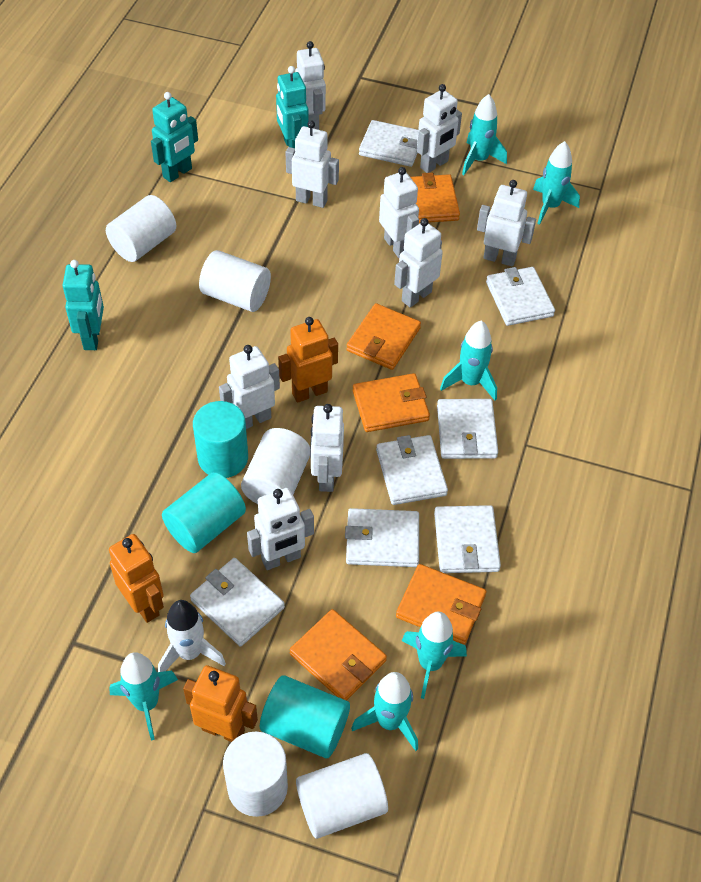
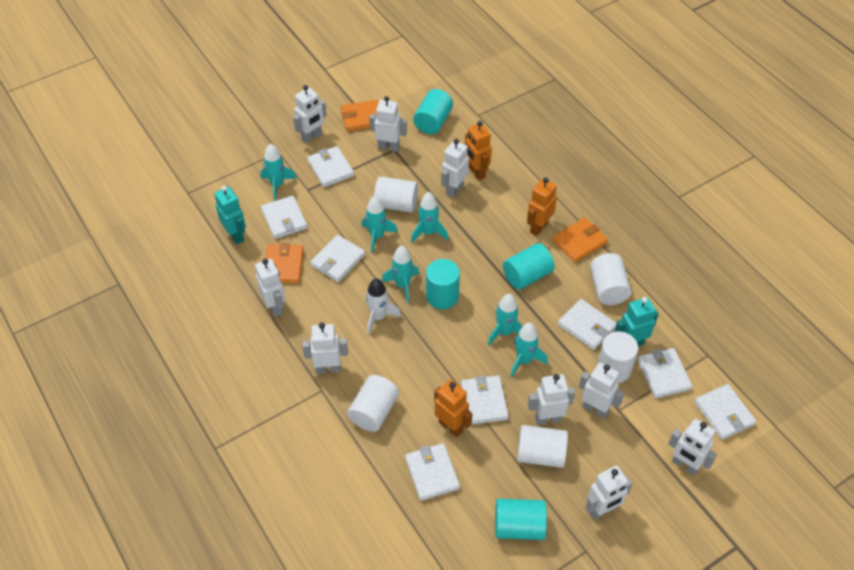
orange wallet: 5 -> 3
turquoise cylinder: 3 -> 4
turquoise robot: 3 -> 2
white wallet: 7 -> 8

